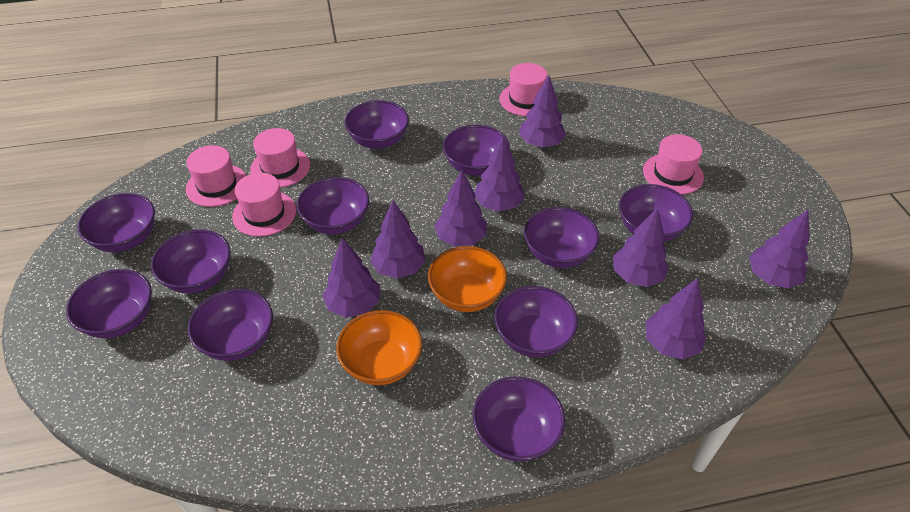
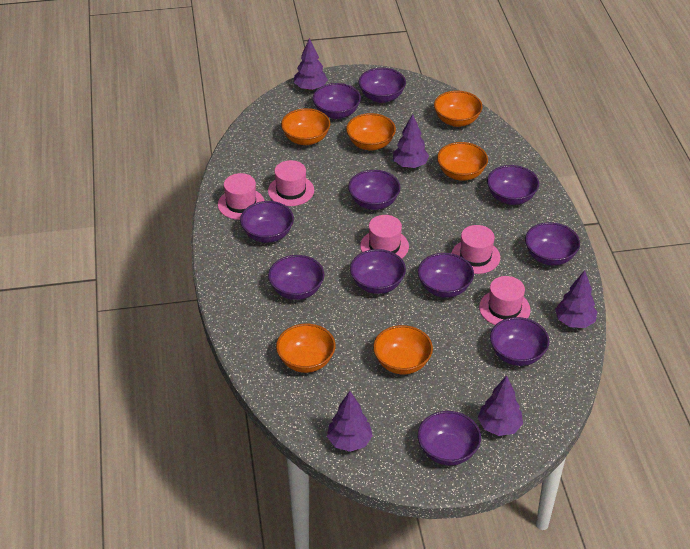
orange bowl: 2 -> 6
purple tree: 8 -> 5

